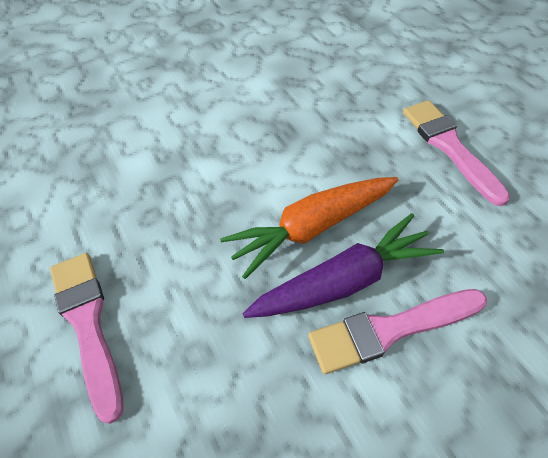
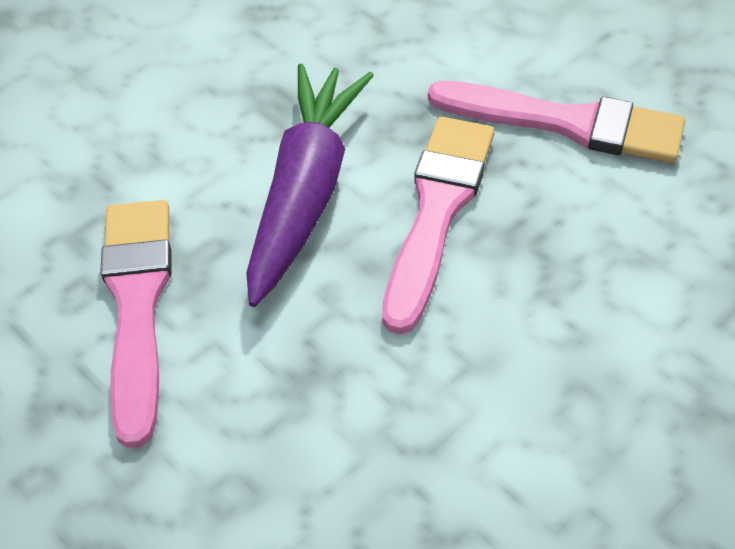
orange carrot: 1 -> 0

